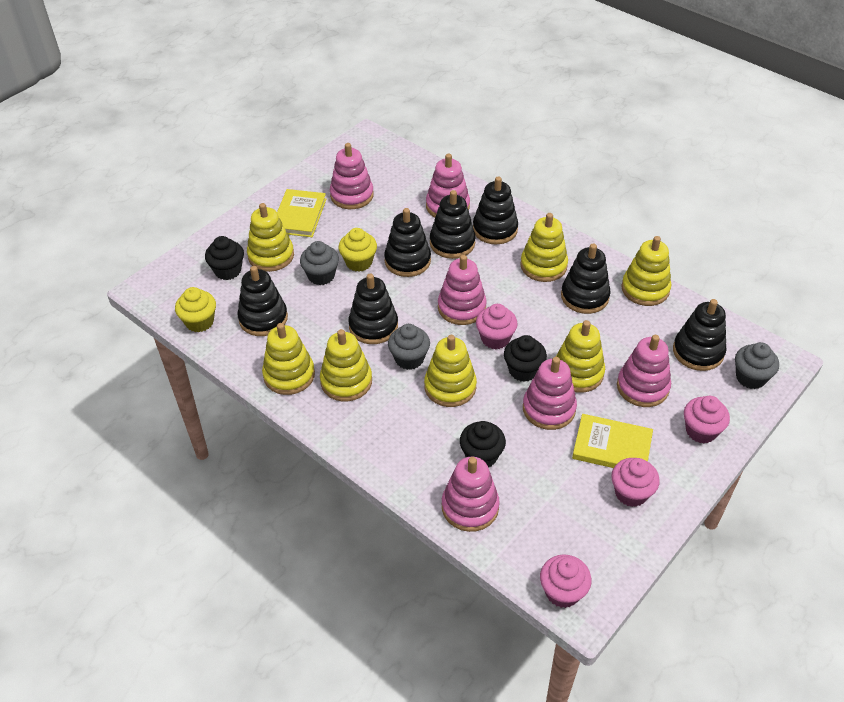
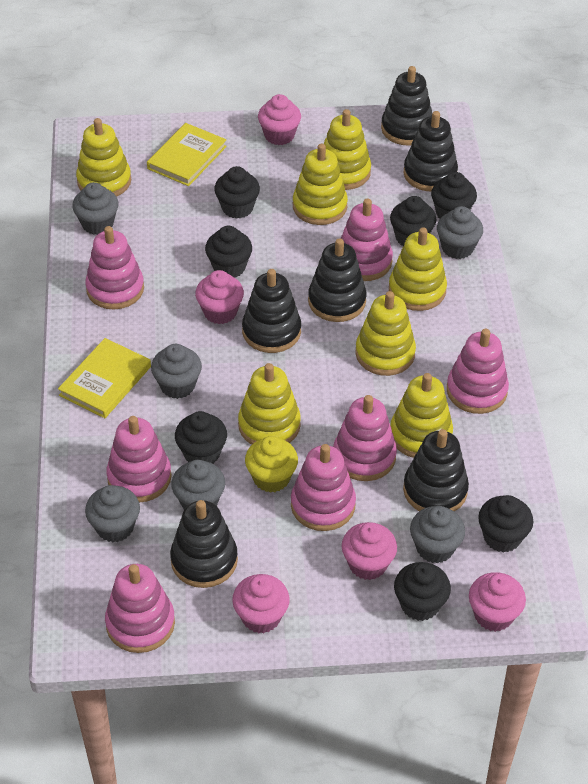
black cupcake: 3 -> 7
black stacking toy: 7 -> 6
grey cupcake: 3 -> 6
pink cupcake: 4 -> 5
pink stacking toy: 6 -> 7
yellow cupcake: 2 -> 1

